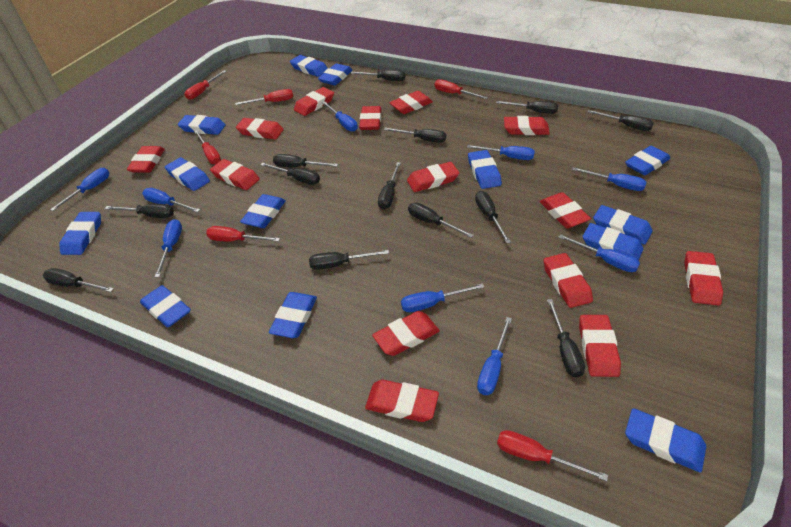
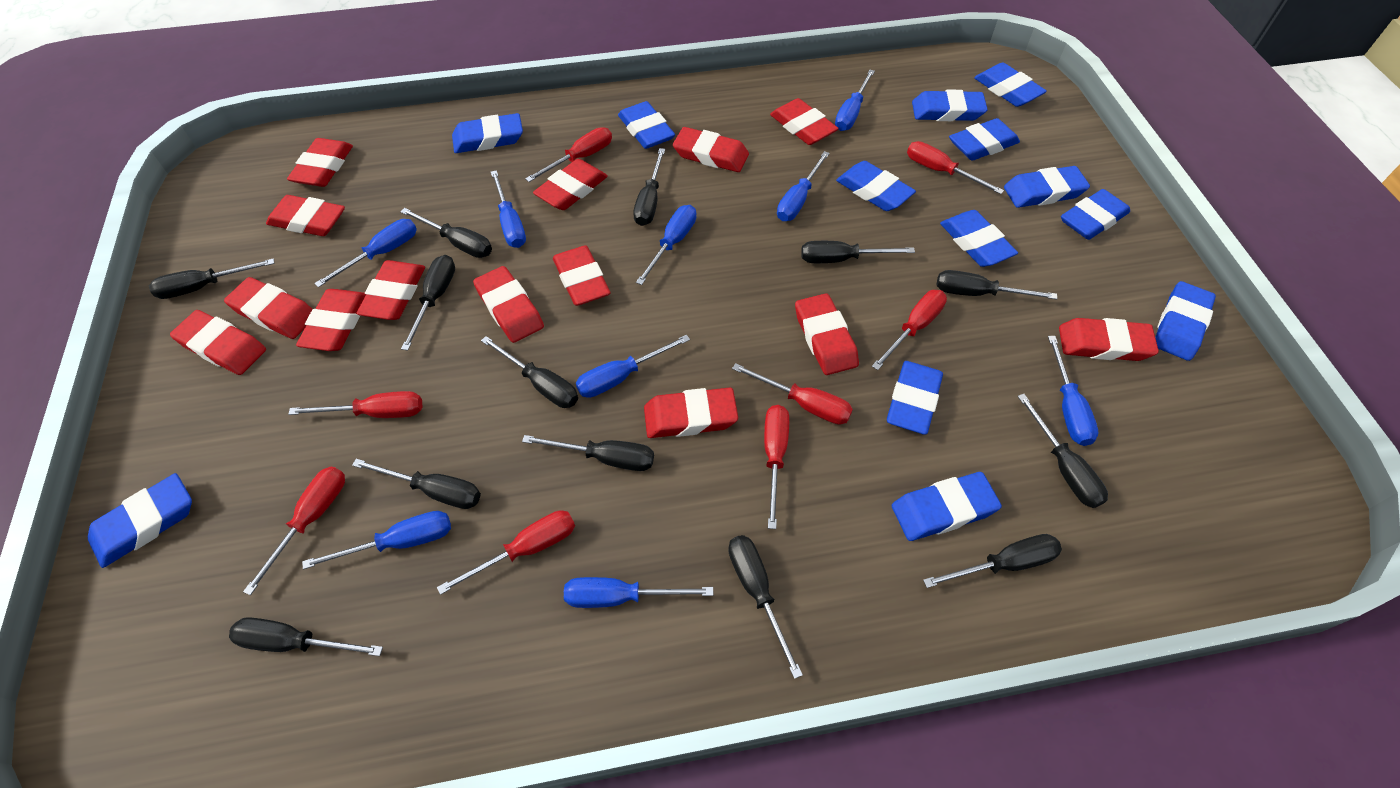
red screwdriver: 6 -> 8

